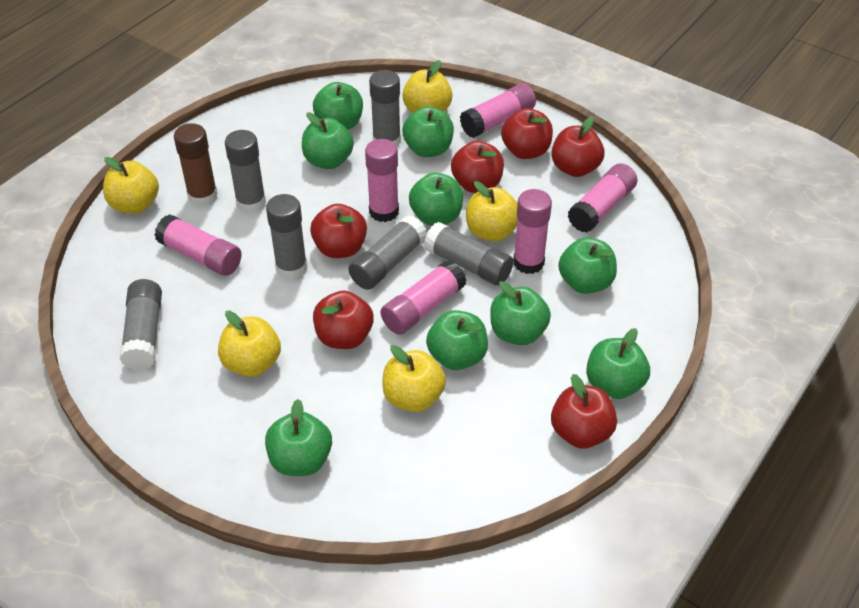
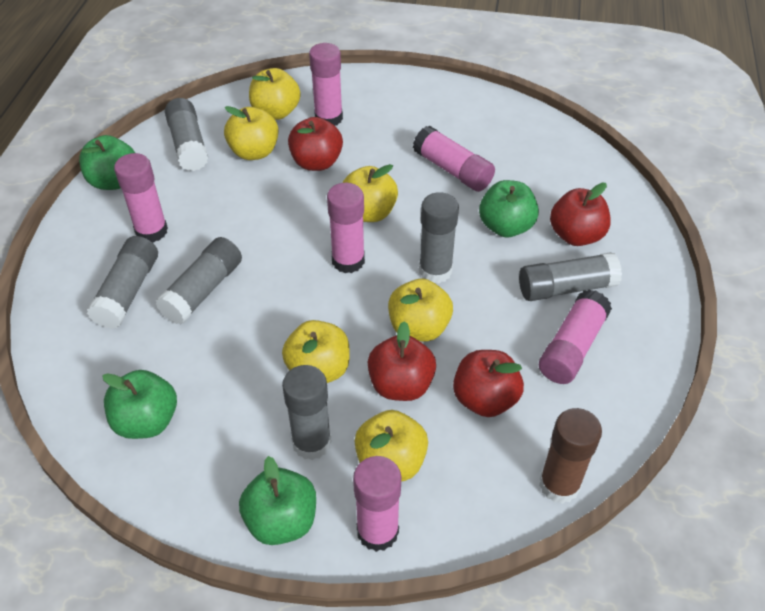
green apple: 9 -> 4
red apple: 6 -> 4
yellow apple: 5 -> 6

